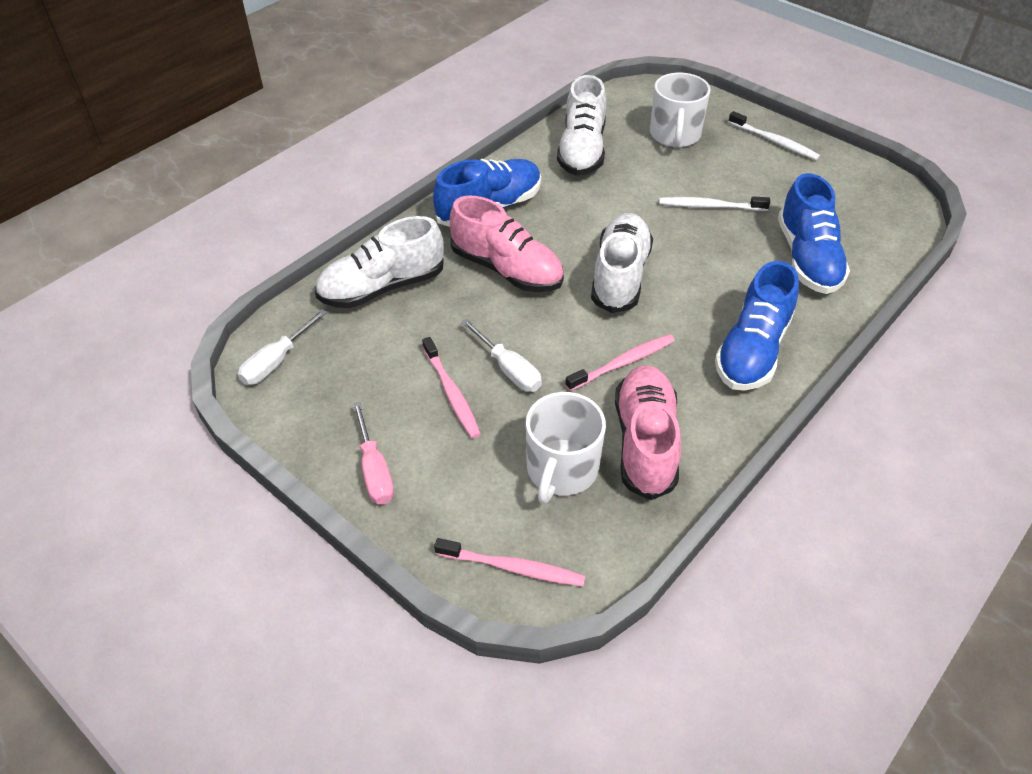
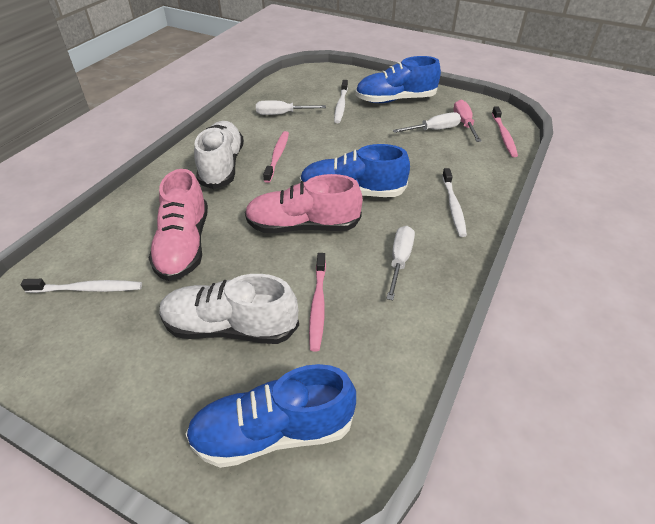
white mug: 2 -> 0
white screwdriver: 2 -> 3
white shoe: 3 -> 2
white toothbrush: 2 -> 3

